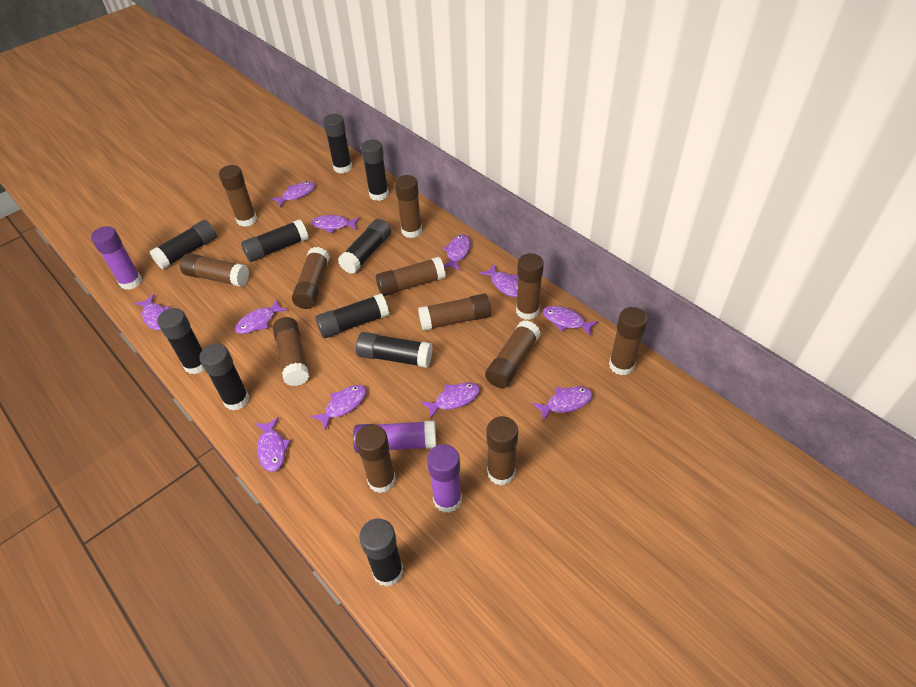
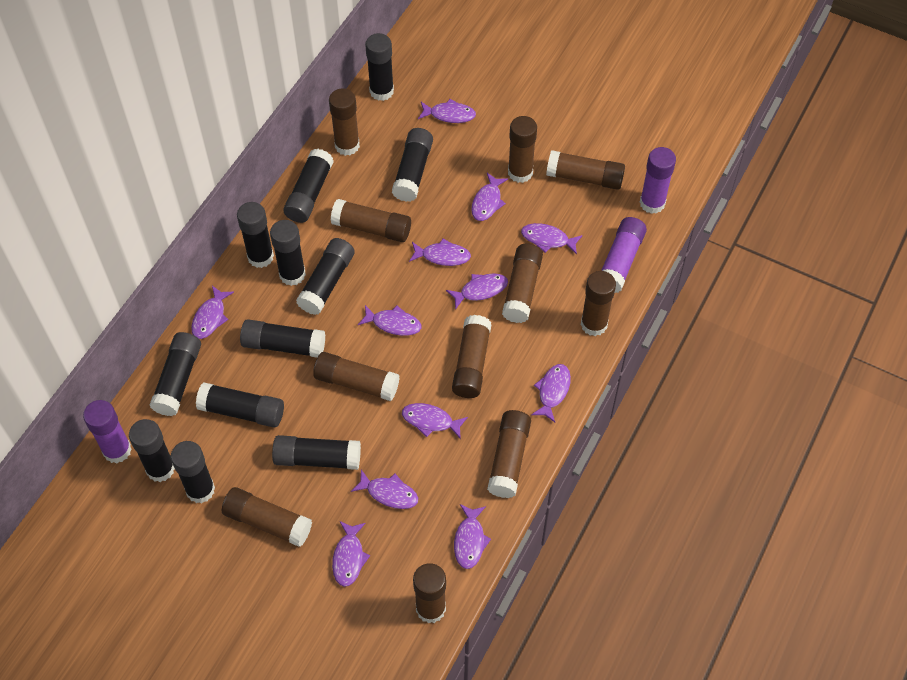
black glue stick: 10 -> 12
brown glue stick: 12 -> 11
purple fish: 11 -> 12

